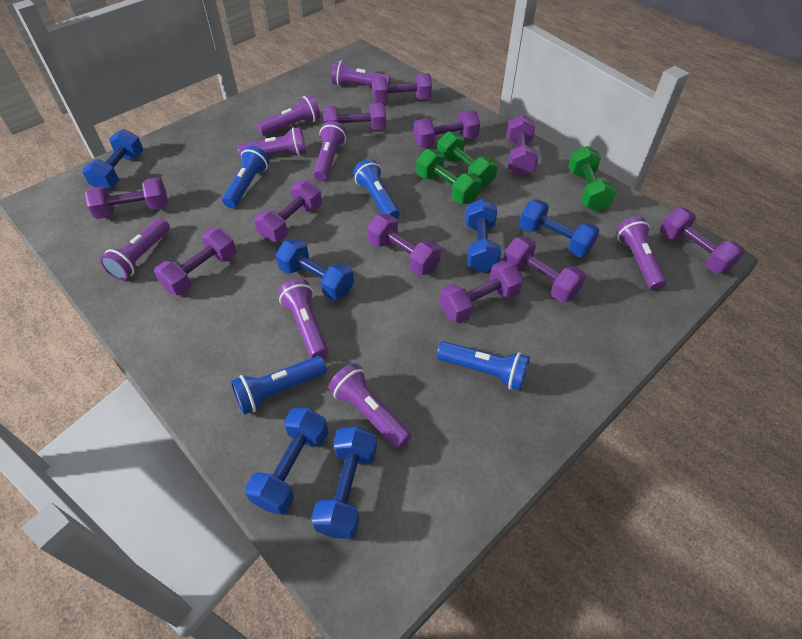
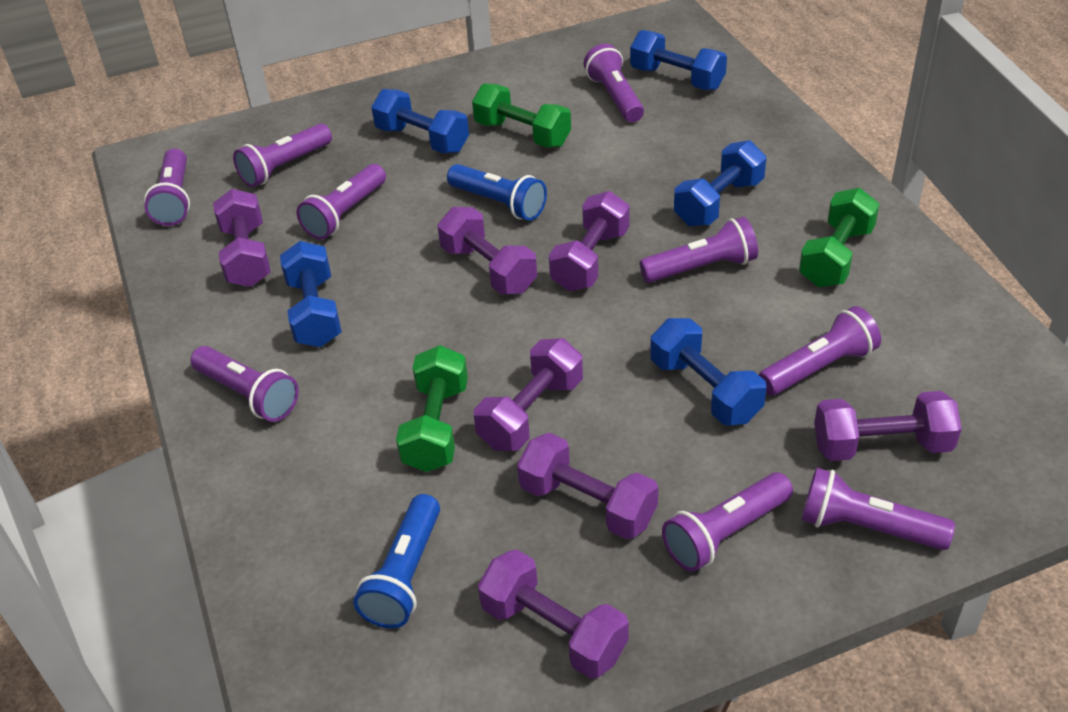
blue dumbbell: 6 -> 5
blue flashlight: 4 -> 2
purple dumbbell: 11 -> 7
purple flashlight: 8 -> 9

